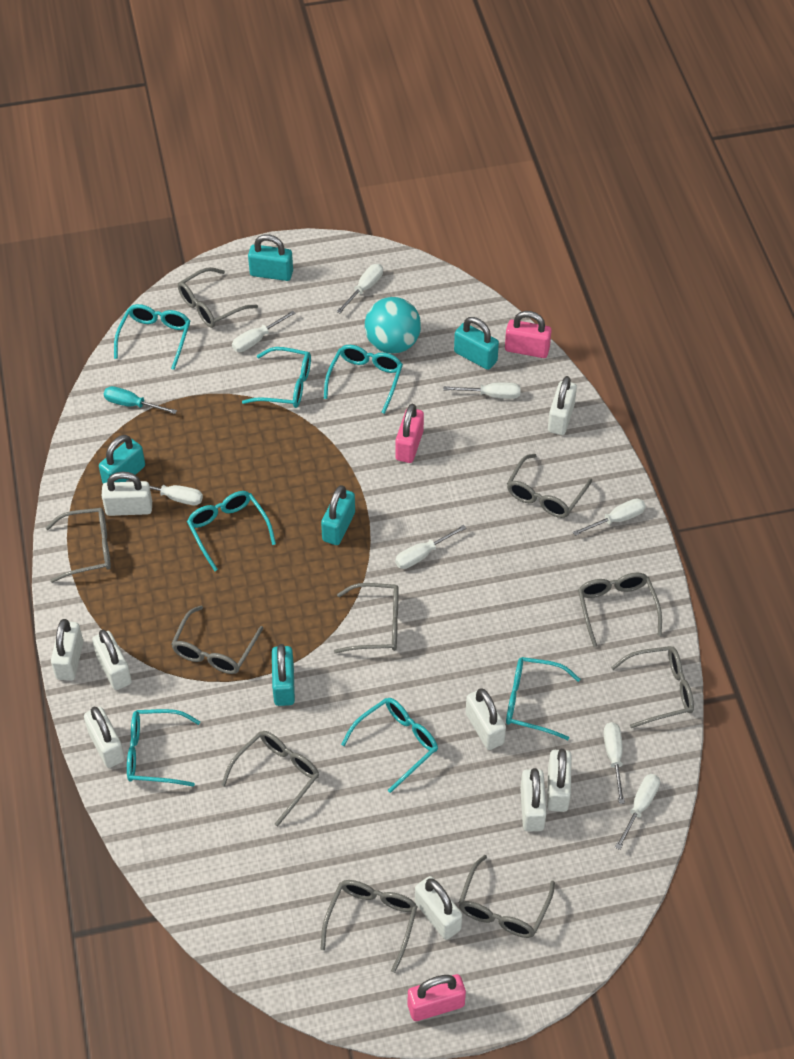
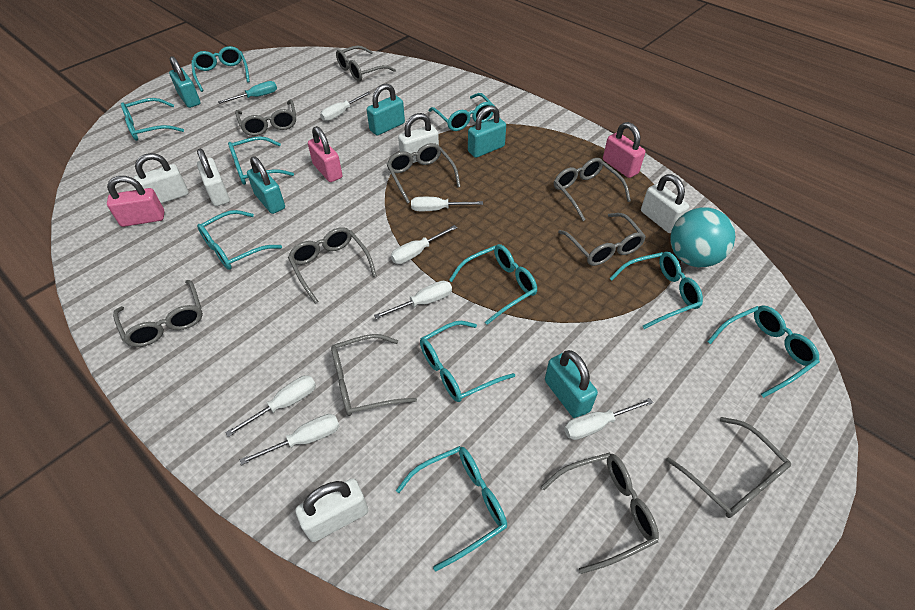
turquoise glasses: 7 -> 10
white padlock: 9 -> 5
white screwdriver: 8 -> 7

